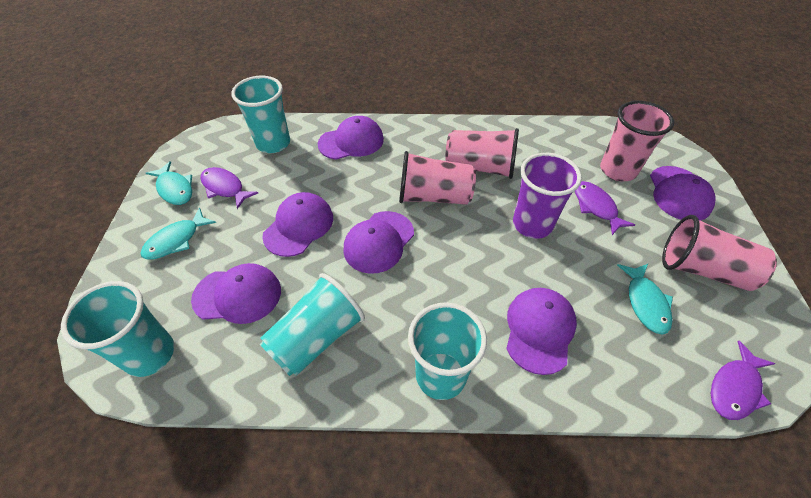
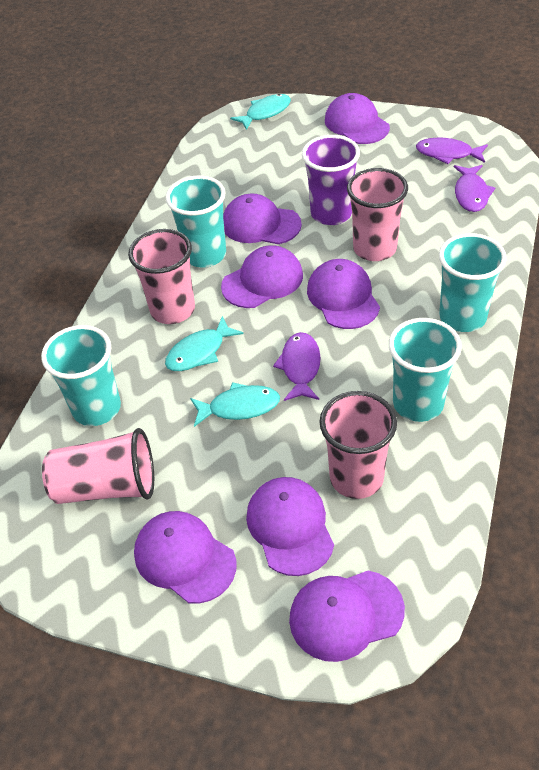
purple cap: 6 -> 7

